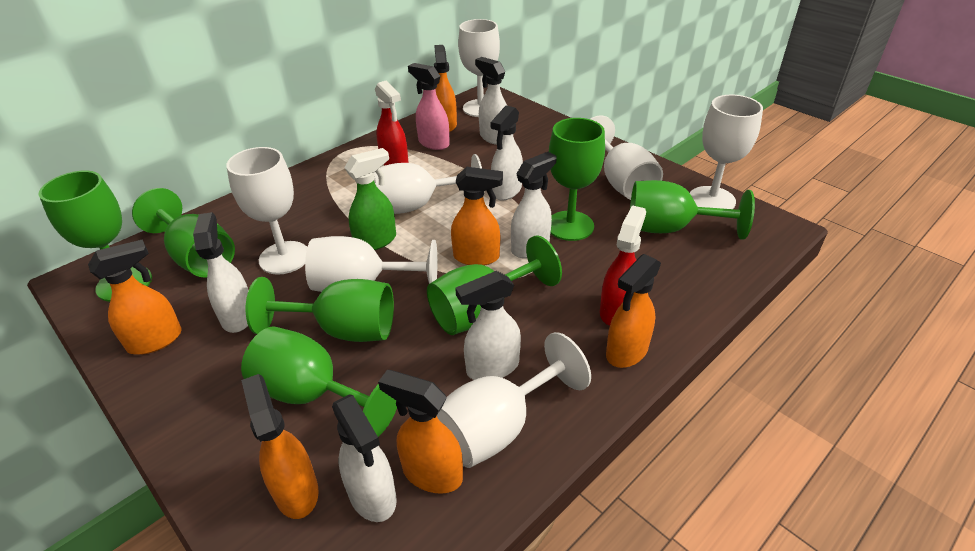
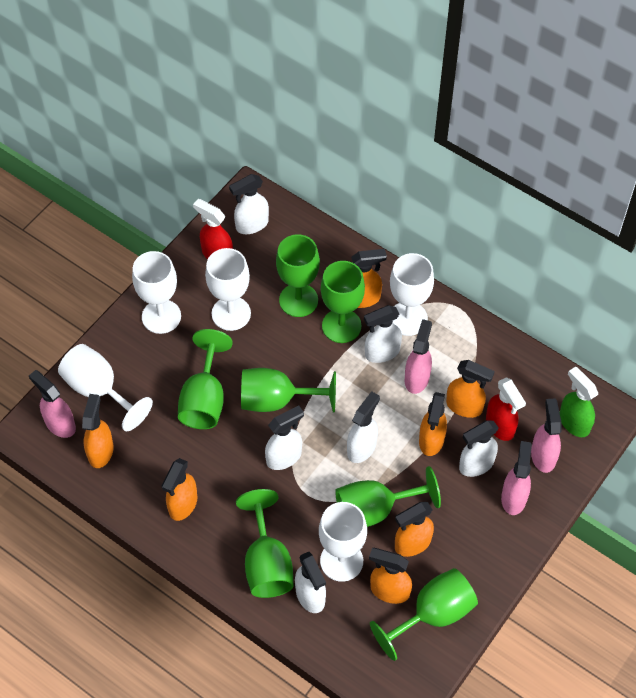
orange spray bottle: 6 -> 7
pink spray bottle: 1 -> 4
white goblet: 7 -> 5

